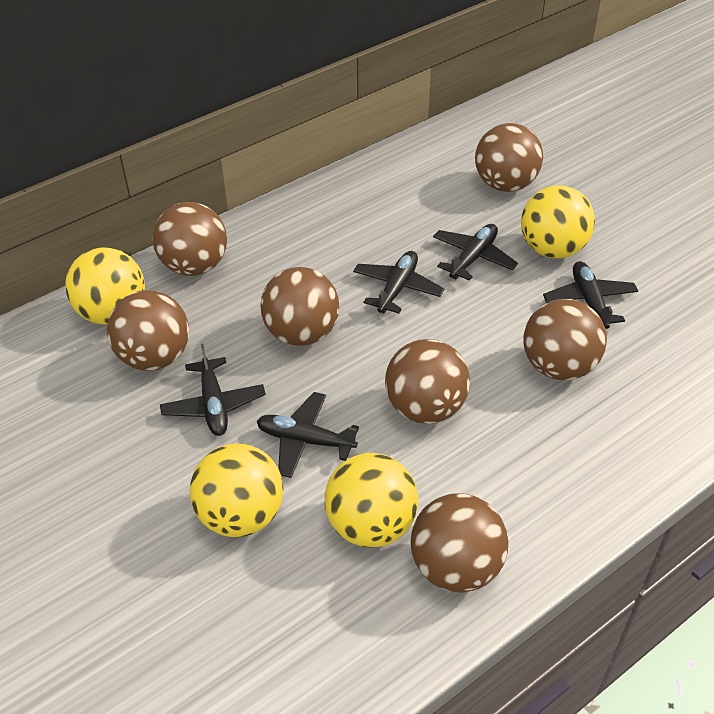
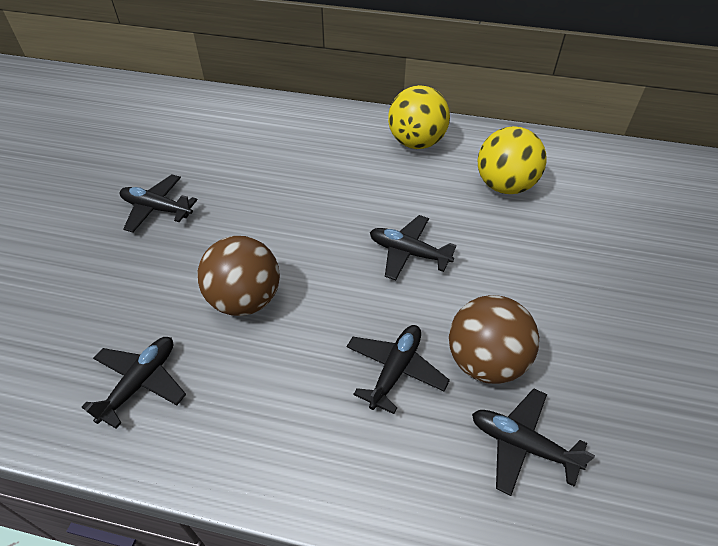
brown ball: 7 -> 2
yellow ball: 4 -> 2

